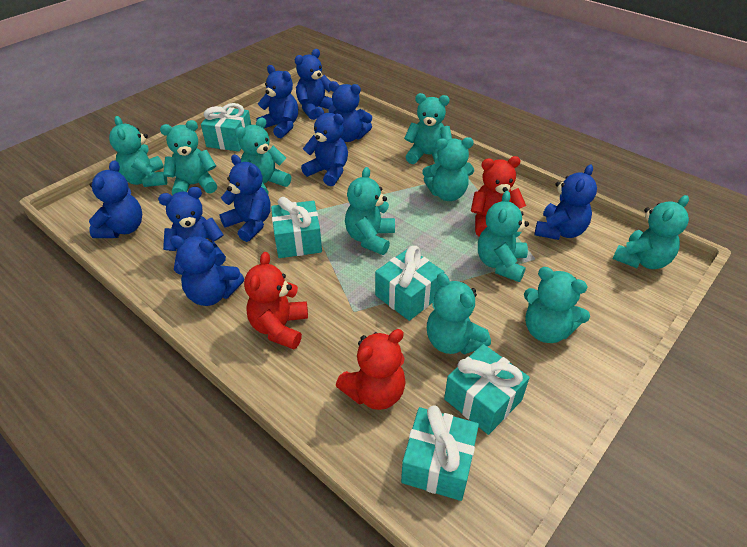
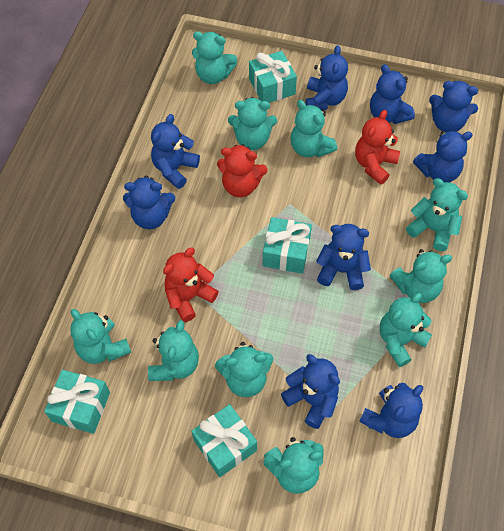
turquoise gift: 5 -> 4

